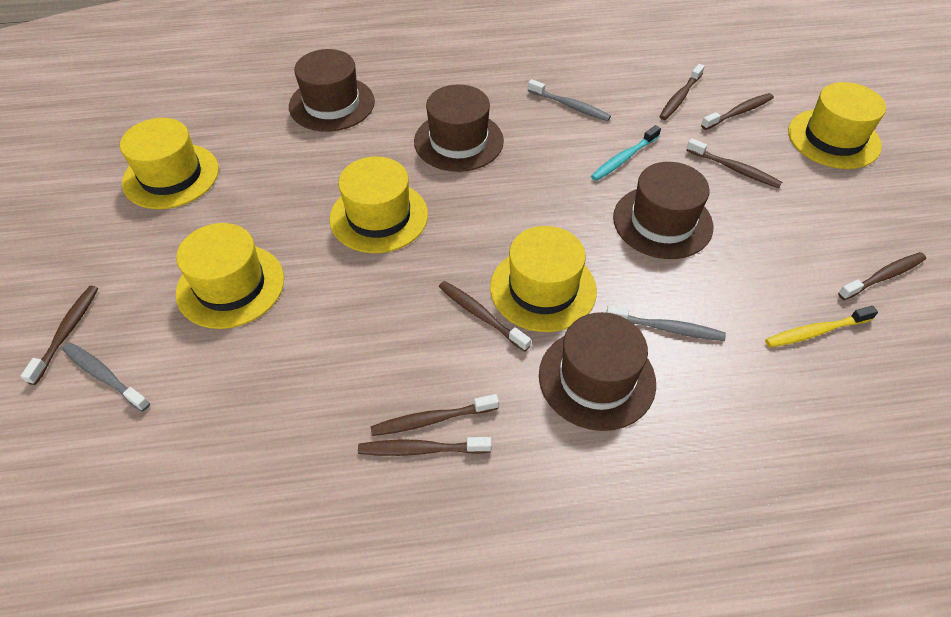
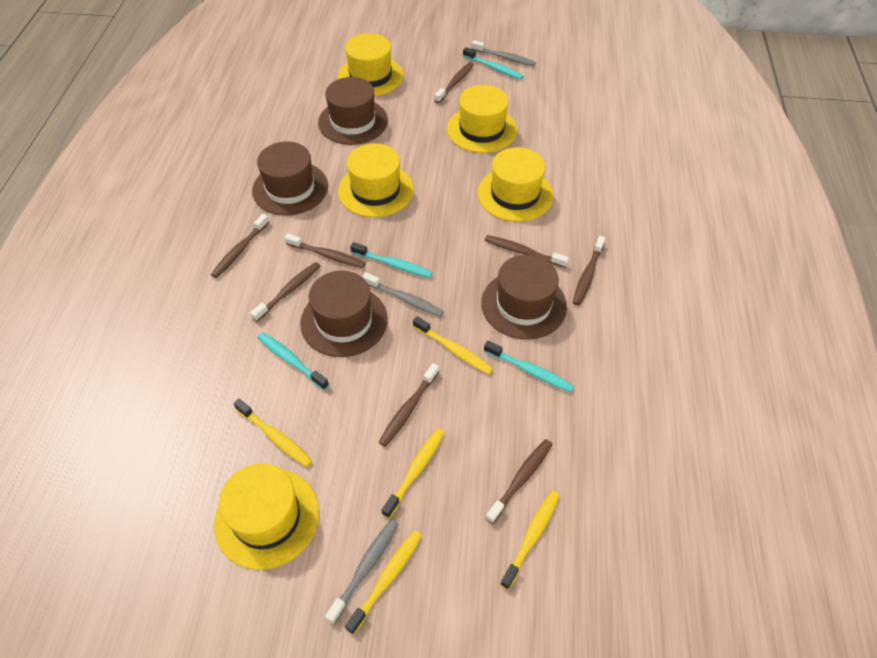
turquoise toothbrush: 1 -> 4
yellow toothbrush: 1 -> 5

